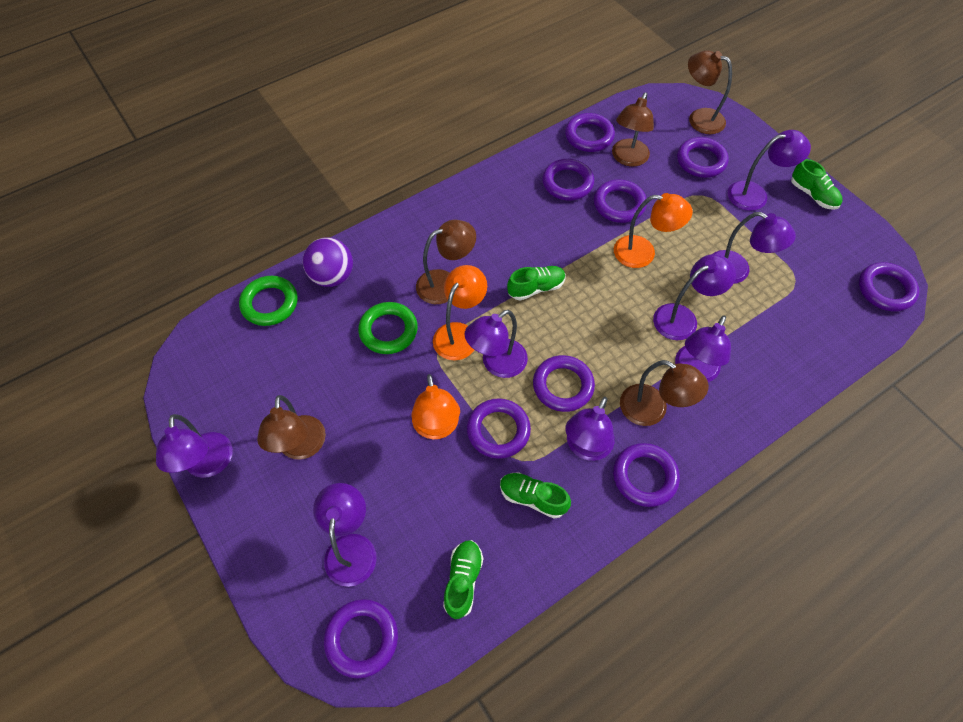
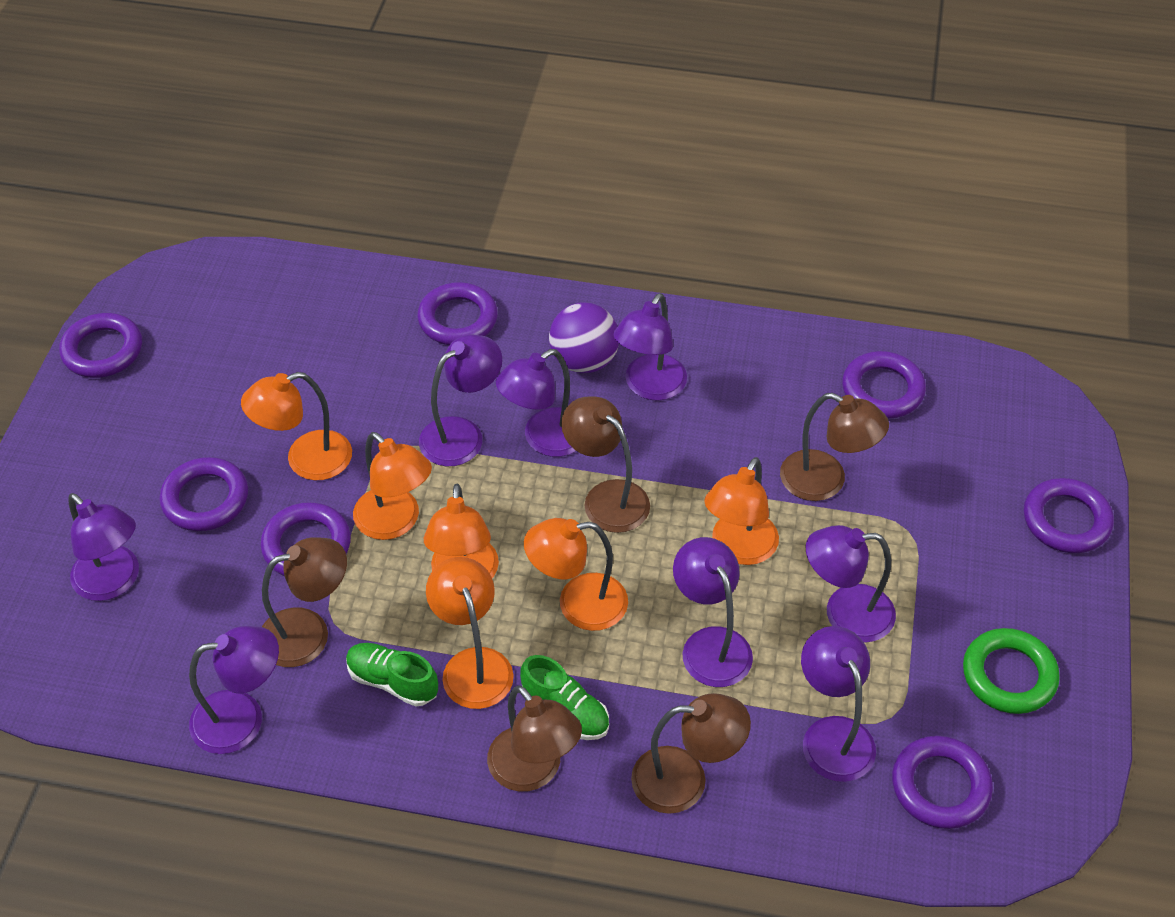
green ring: 2 -> 1
green shoe: 4 -> 2
orange lamp: 3 -> 6
purple ring: 9 -> 7

